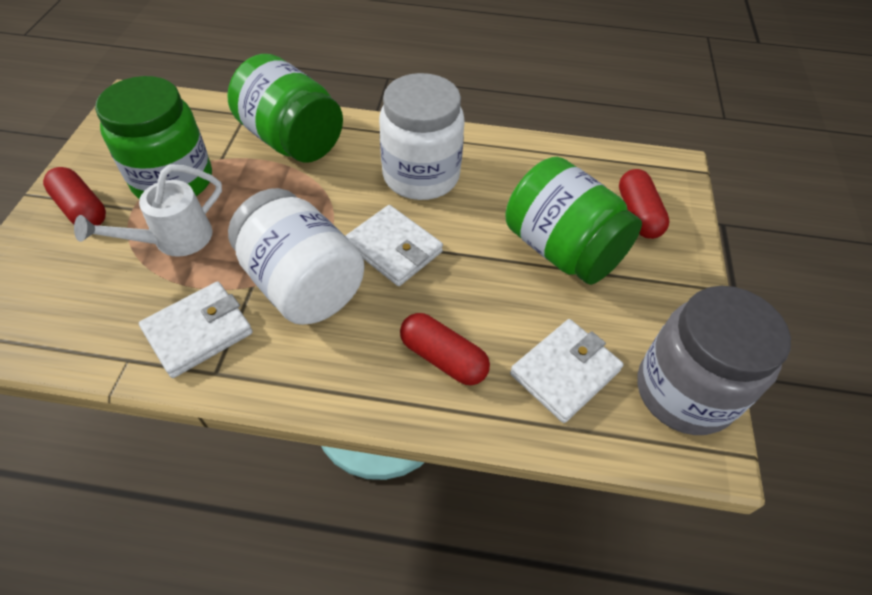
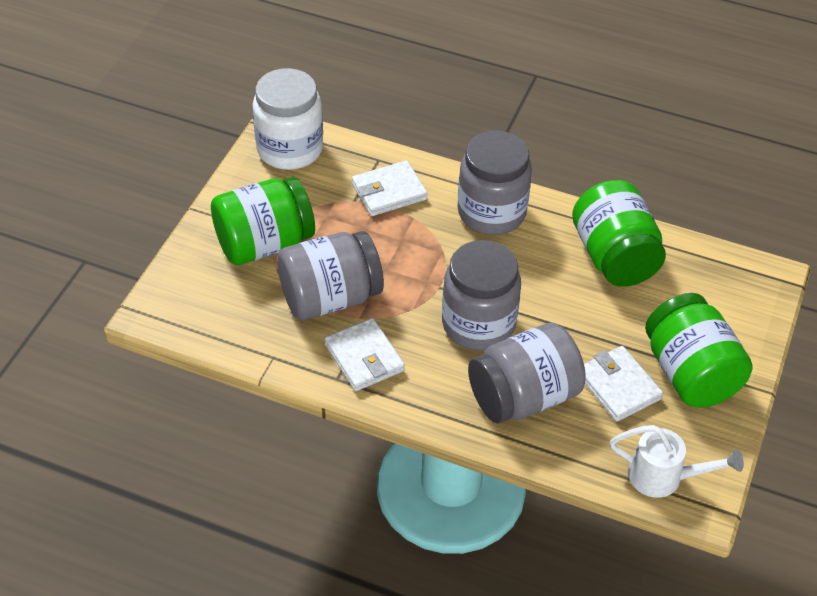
grey jar: 1 -> 4
red capsule: 3 -> 0
white jar: 2 -> 1

